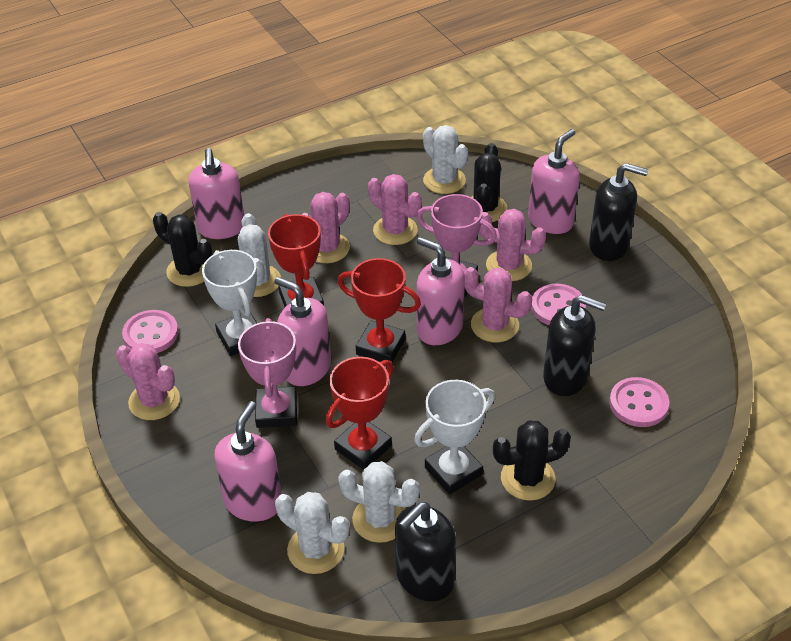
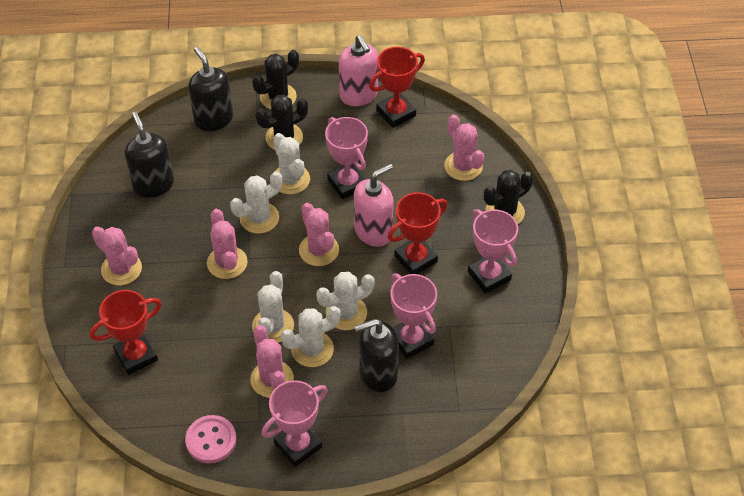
pink button: 3 -> 1
pink soap dispenser: 5 -> 2
pink trophy: 2 -> 4
white cactus: 4 -> 5
white trophy: 2 -> 0

